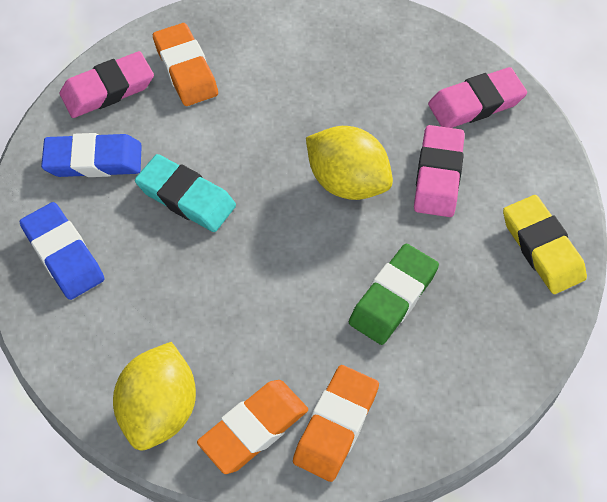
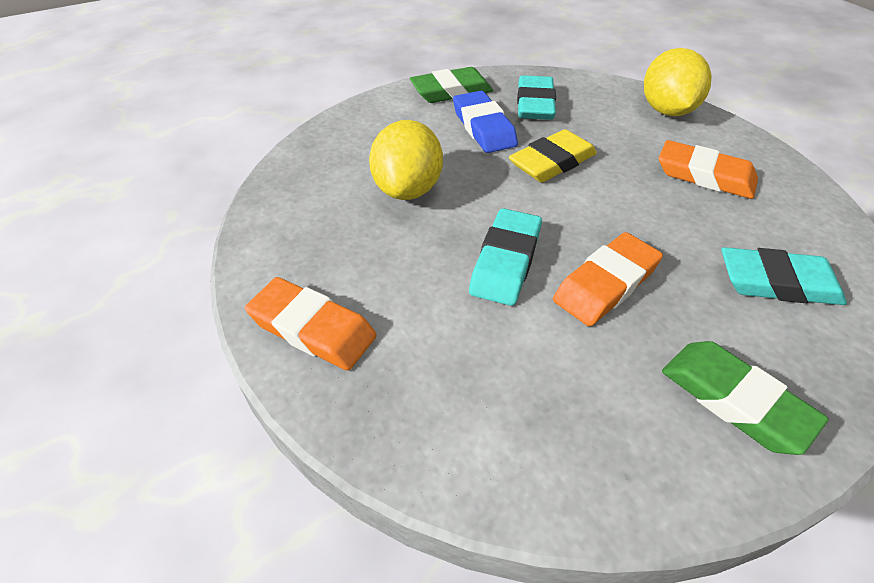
blue eraser: 2 -> 1
green eraser: 1 -> 2
pink eraser: 3 -> 0
turquoise eraser: 1 -> 3

